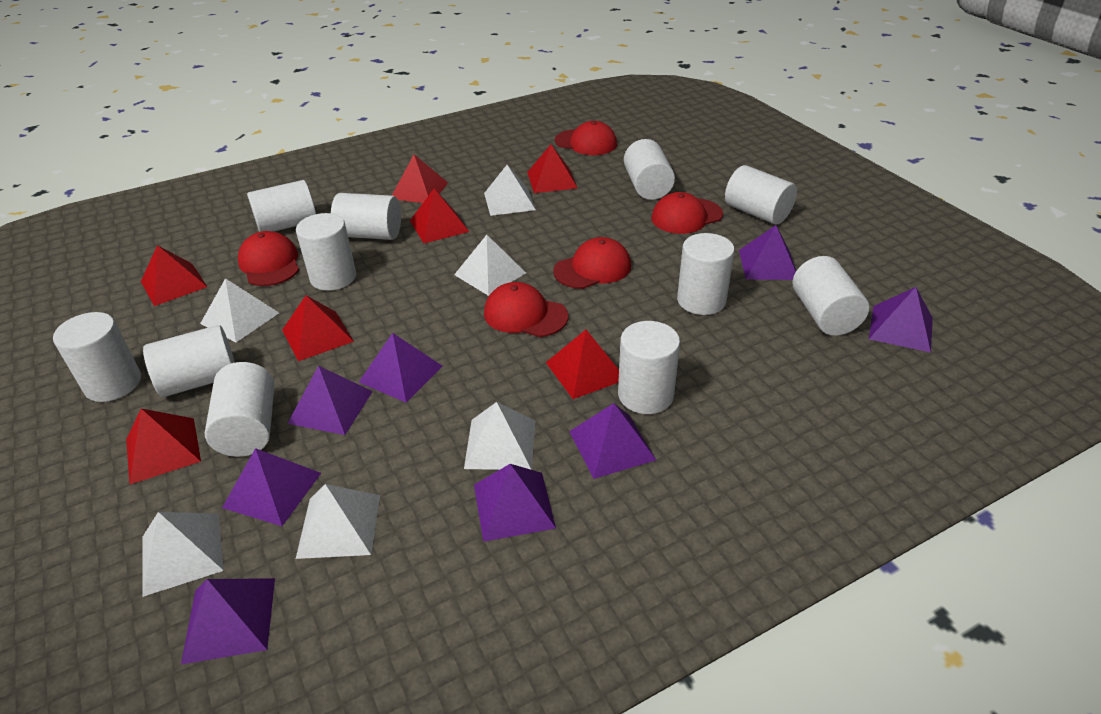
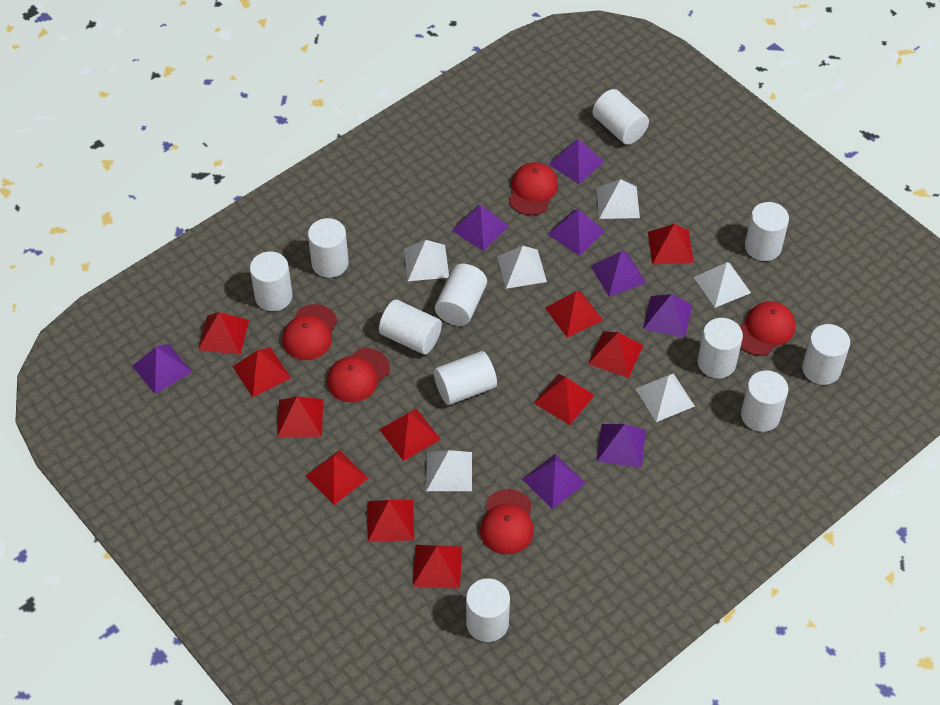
red pyramid: 7 -> 11

